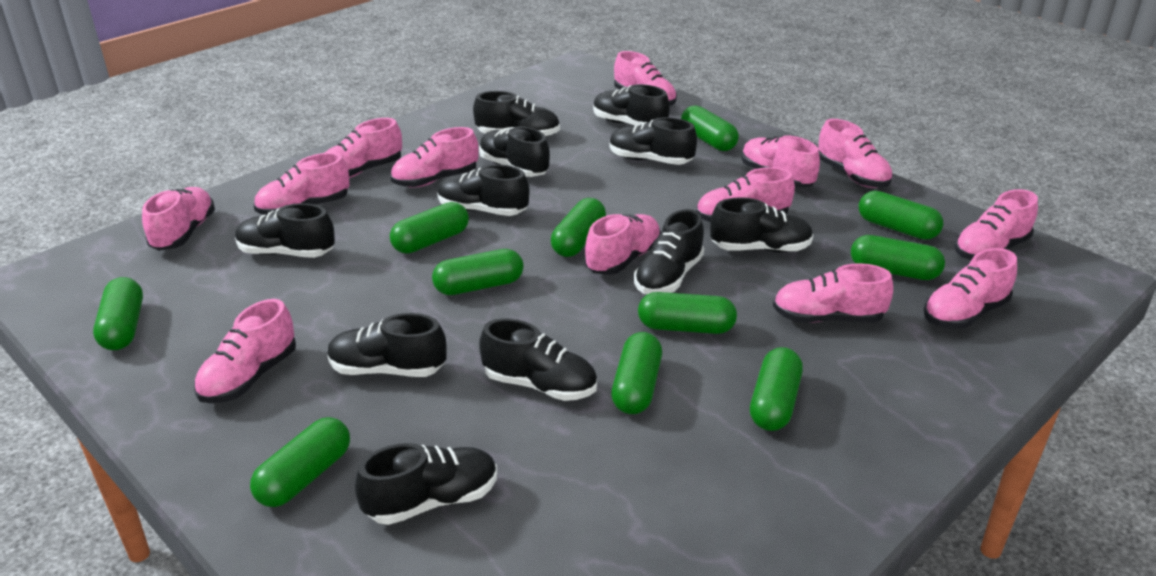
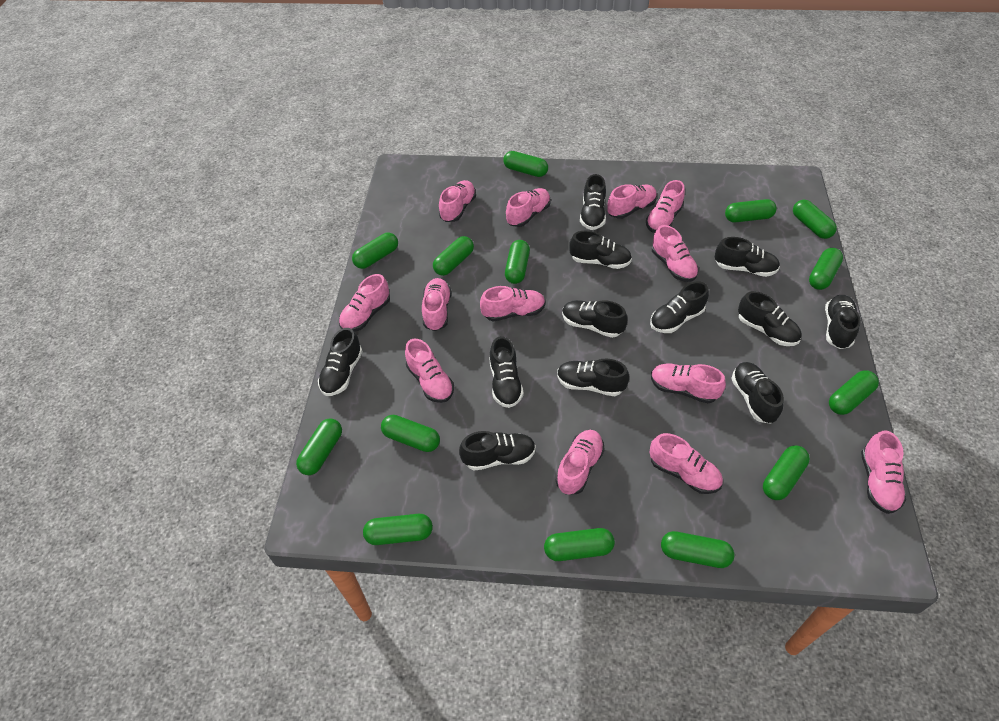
black shoe: 11 -> 12
green capsule: 11 -> 14

